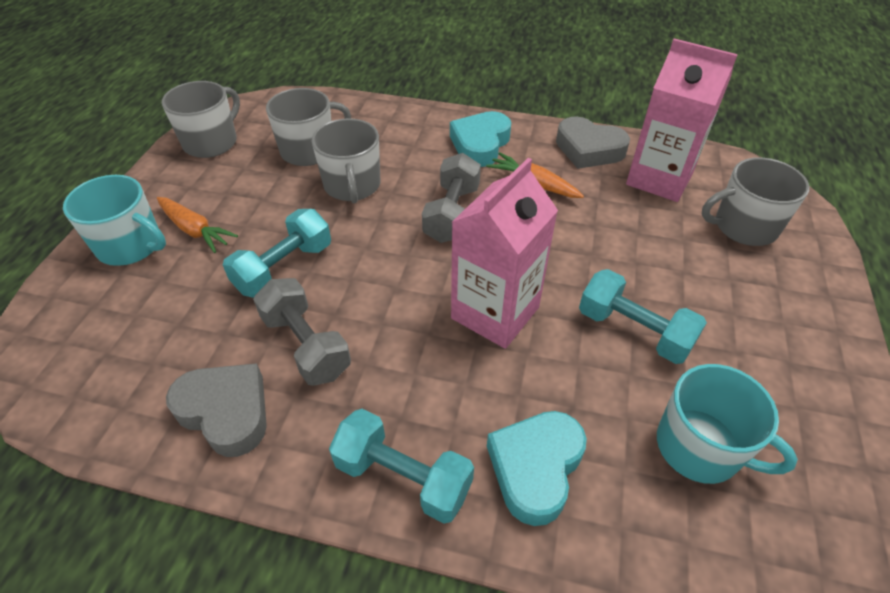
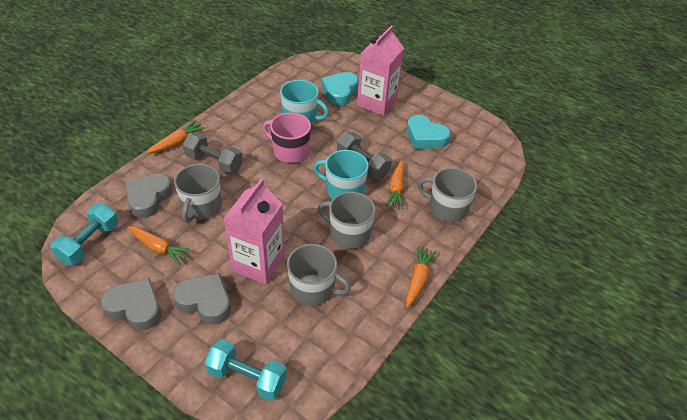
grey heart: 2 -> 3
orange carrot: 2 -> 4
pink mug: 0 -> 1
turquoise dumbbell: 3 -> 2

